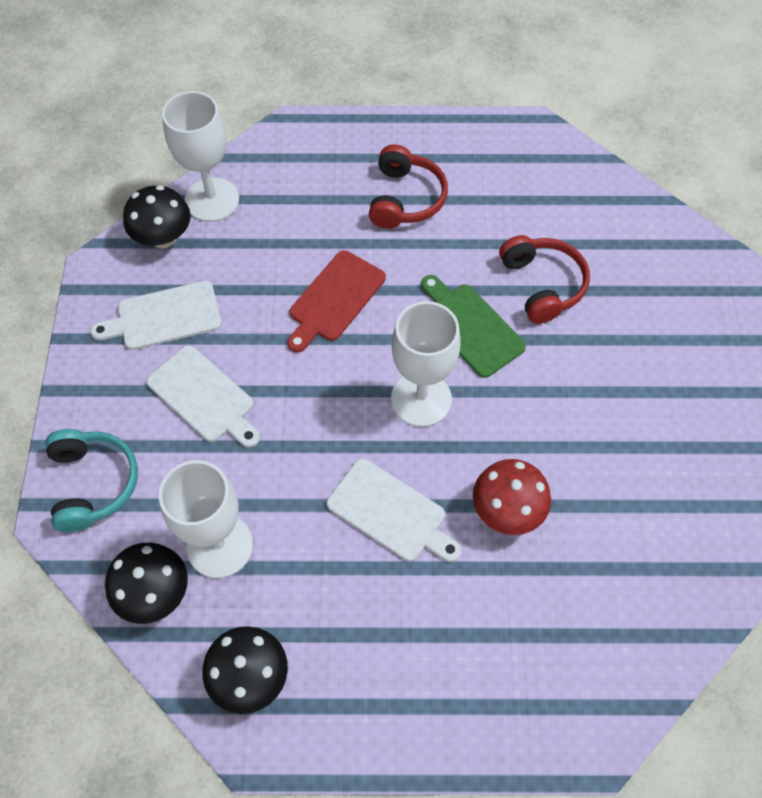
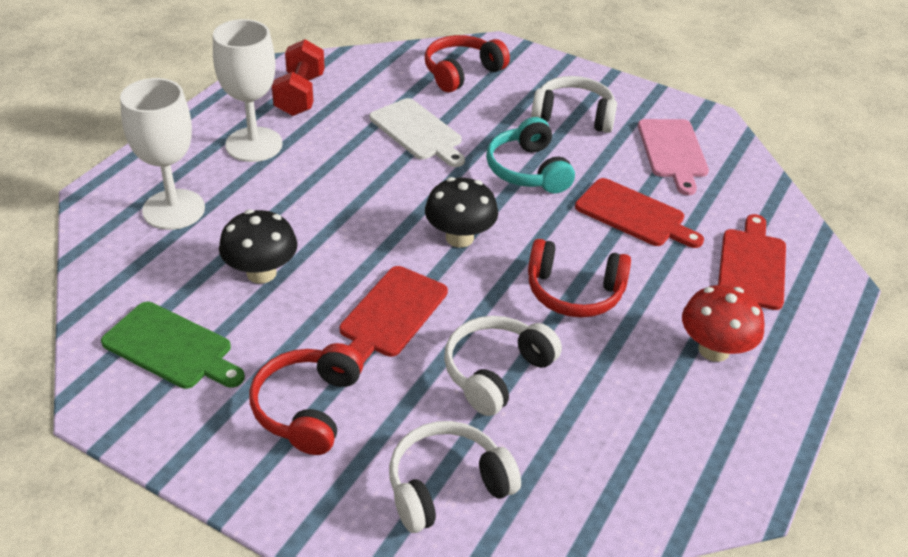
black mushroom: 3 -> 2
pink cutting board: 0 -> 1
red cutting board: 1 -> 3
red dumbbell: 0 -> 1
red headphones: 2 -> 3
white cutting board: 3 -> 1
white goblet: 3 -> 2
white headphones: 0 -> 3

